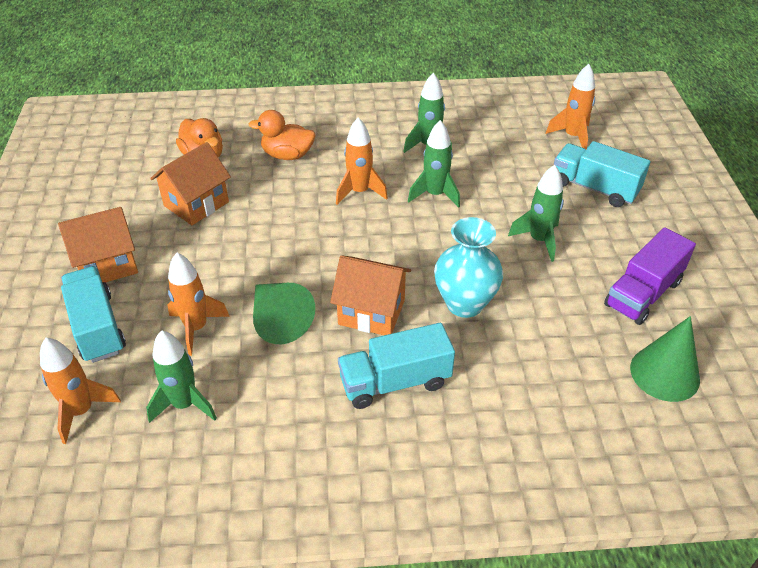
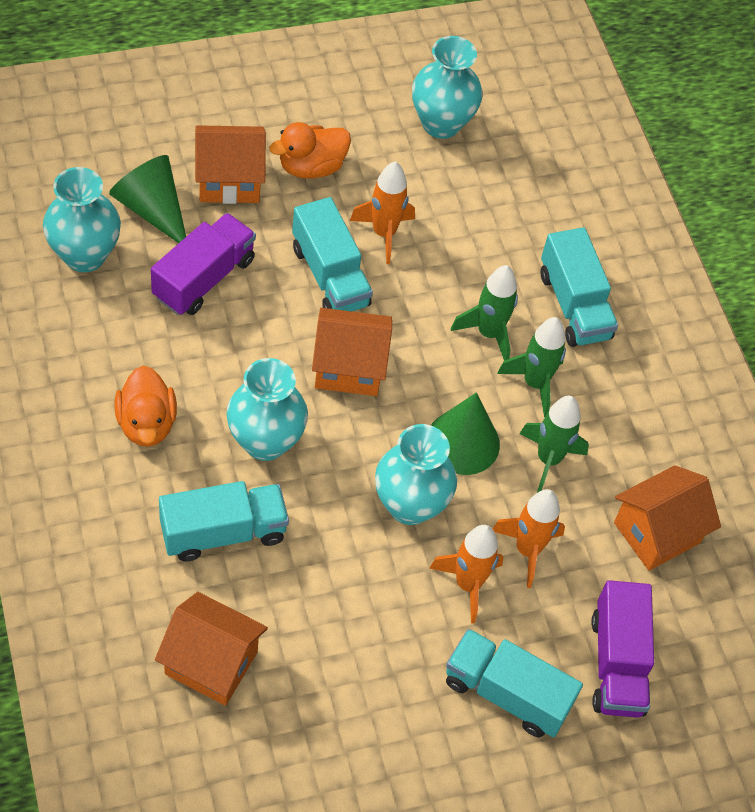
green rocket: 4 -> 3
orange house: 3 -> 4
orange rocket: 4 -> 3
purple truck: 1 -> 2
turquoise truck: 3 -> 4
turquoise vase: 1 -> 4

